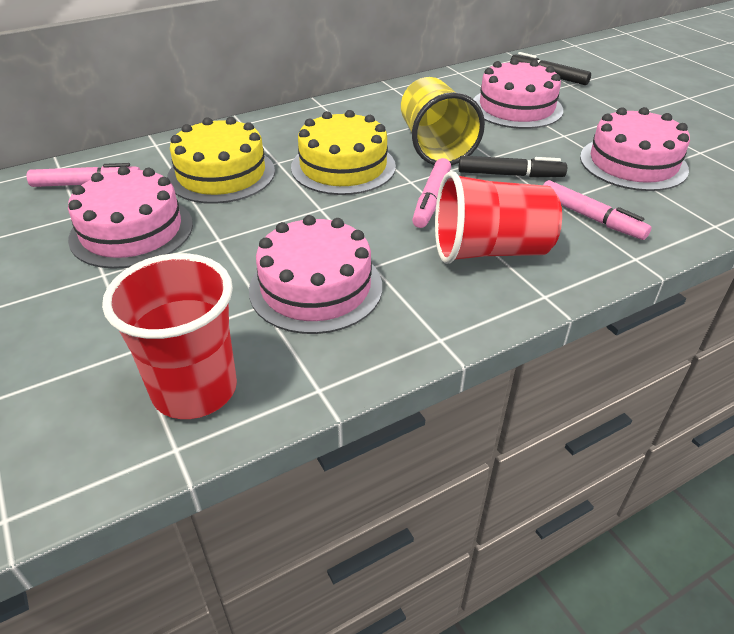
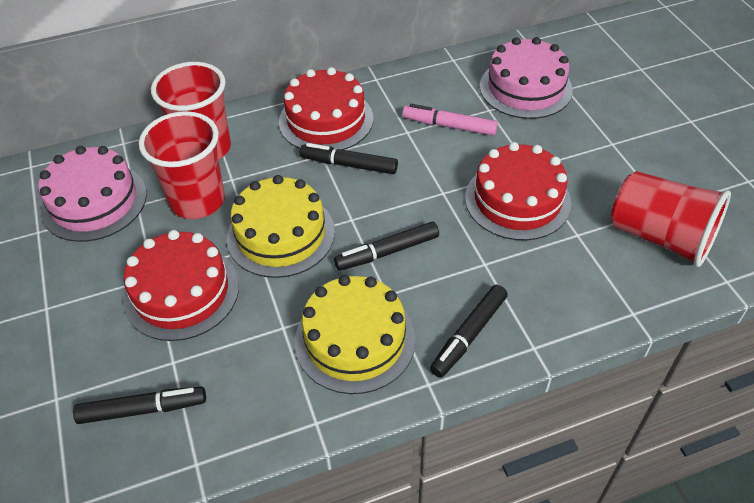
black marker: 2 -> 4
pink cake: 4 -> 2
pink marker: 3 -> 1
red cake: 0 -> 3
red cup: 2 -> 3
yellow cup: 1 -> 0

